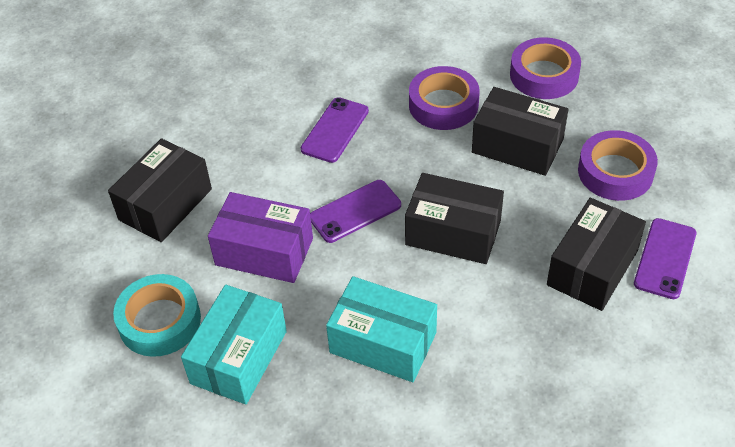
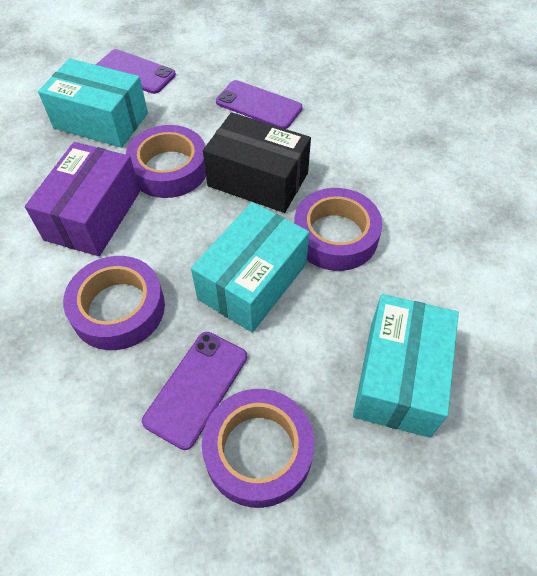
black box: 4 -> 1
purple tape: 3 -> 4
turquoise box: 2 -> 3
turquoise tape: 1 -> 0

